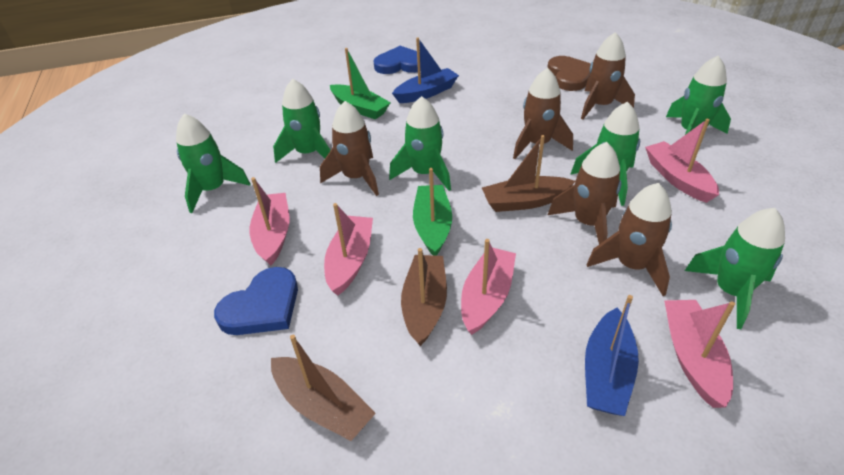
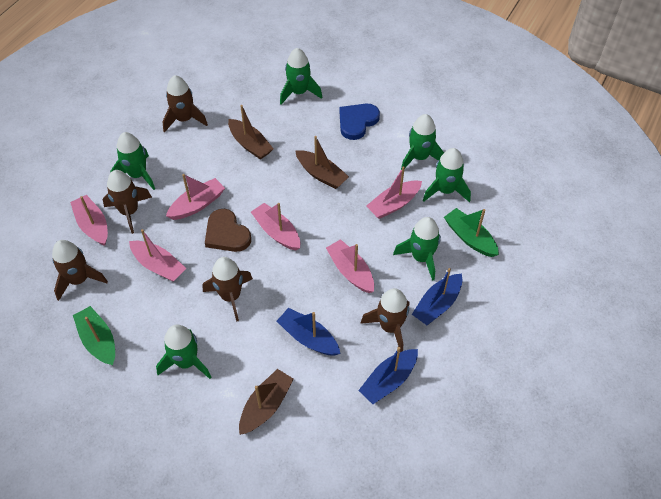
blue boat: 2 -> 3
blue heart: 2 -> 1
pink boat: 5 -> 6

